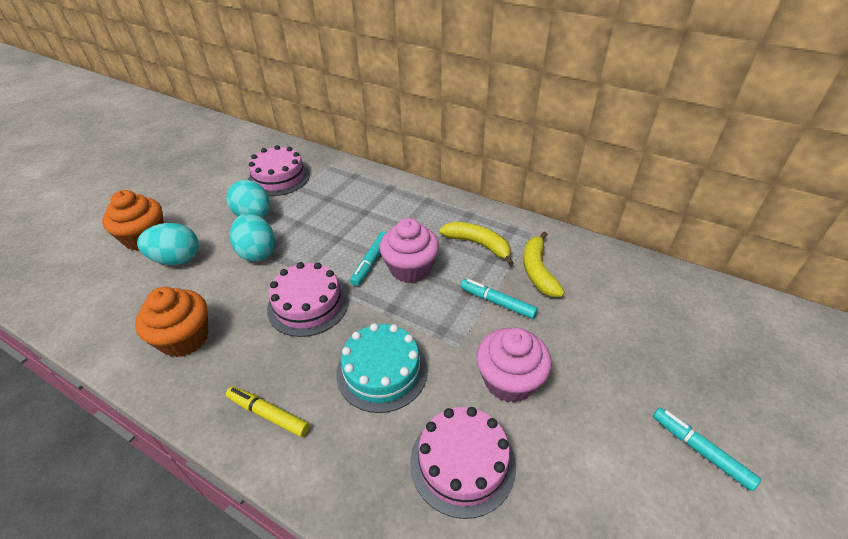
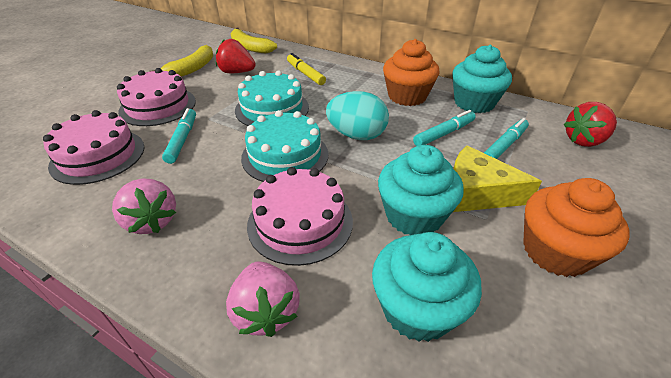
pink cupcake: 2 -> 0
pink strawberry: 0 -> 2
red strawberry: 0 -> 2
turquoise cake: 1 -> 2
turquoise cupcake: 0 -> 3
turquoise egg: 3 -> 1
yellow cheese: 0 -> 1

